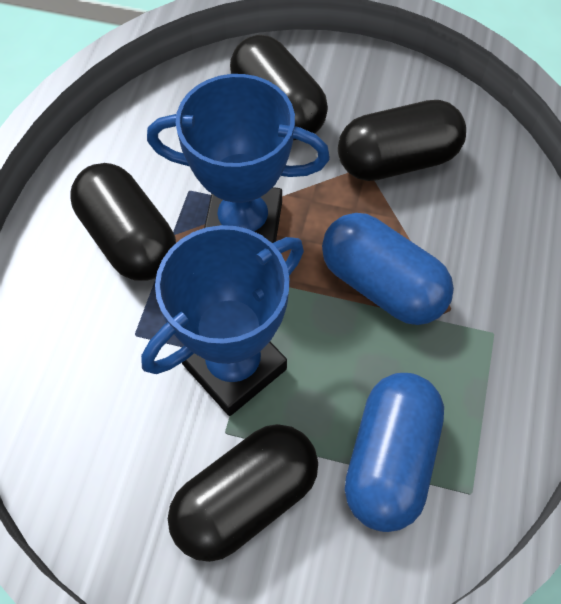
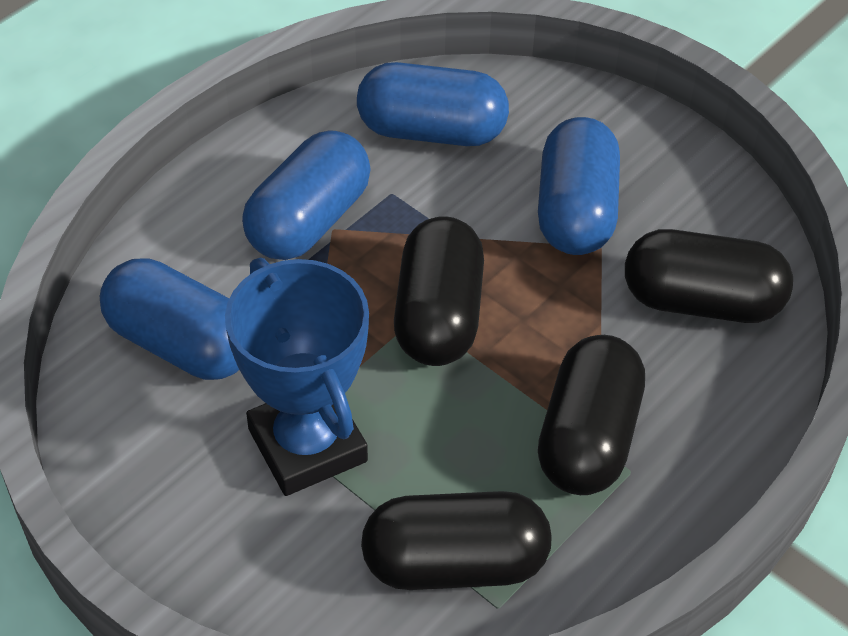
blue capsule: 2 -> 4
blue trophy: 2 -> 1

